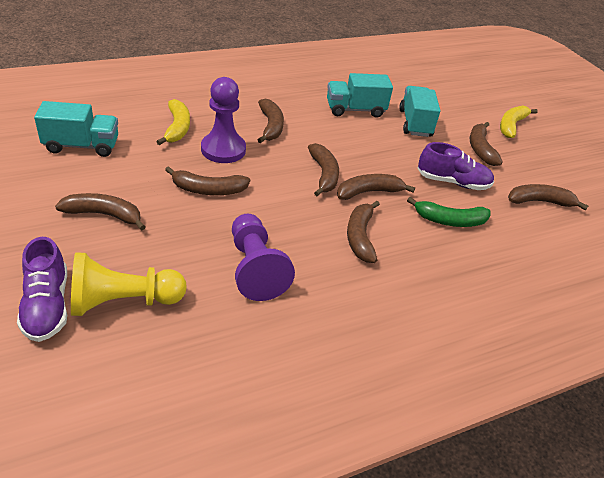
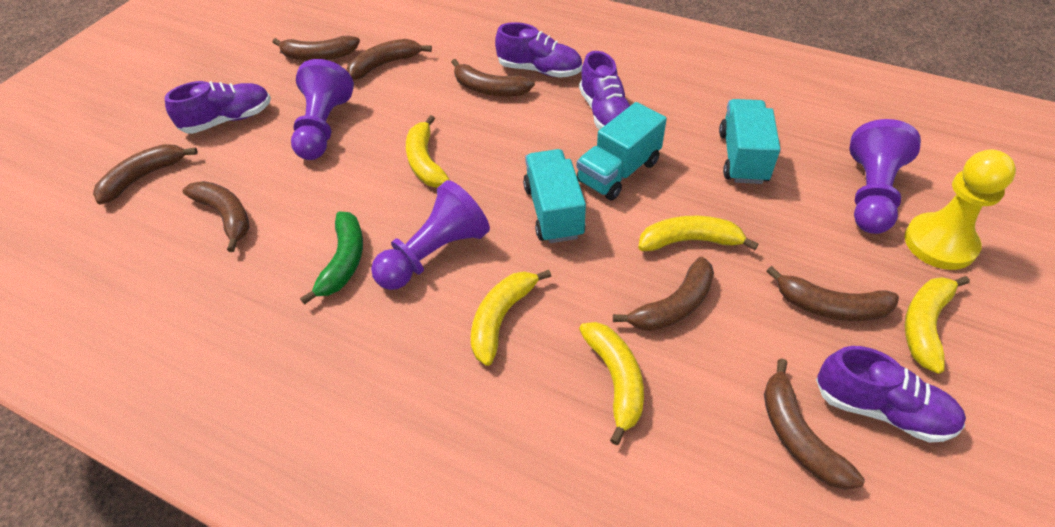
purple pawn: 2 -> 3
purple shoe: 2 -> 4
yellow banana: 2 -> 5

